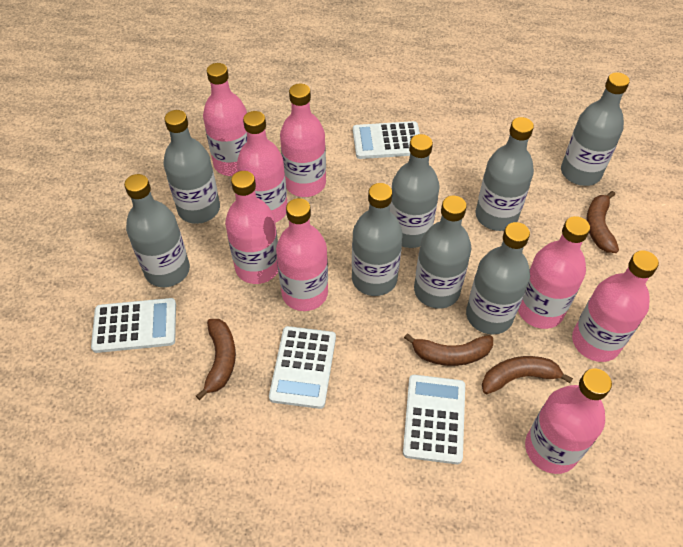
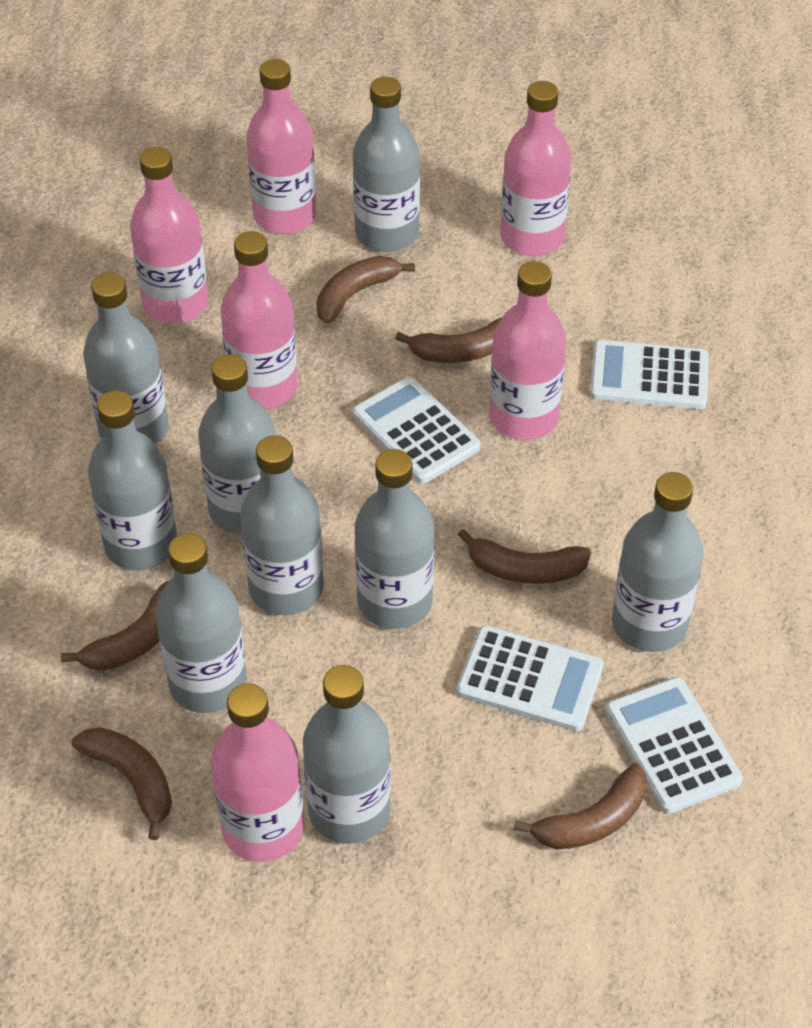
brown banana: 4 -> 6
grey bottle: 8 -> 9
pink bottle: 8 -> 6

